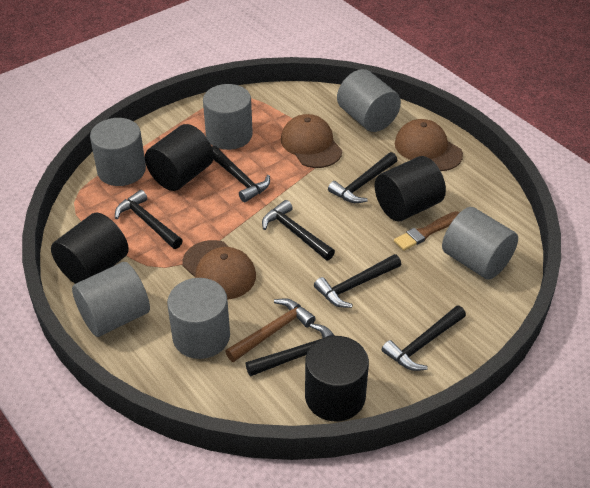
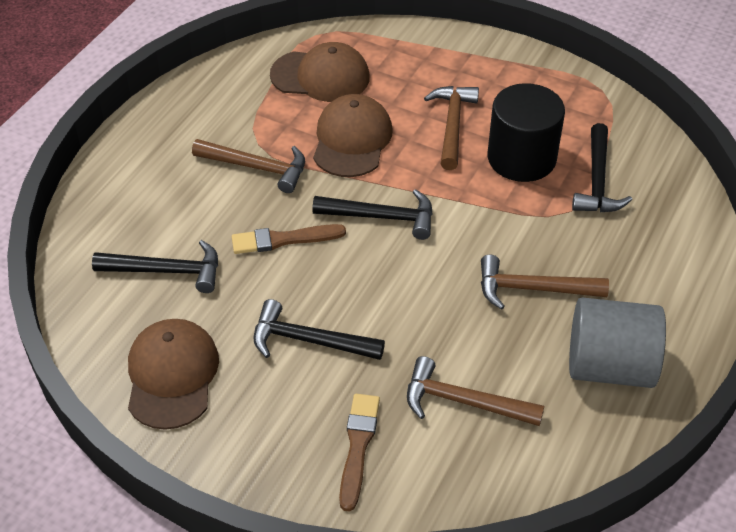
black cylinder: 4 -> 1
black hammer: 7 -> 4
brown brush: 1 -> 2
brown hammer: 1 -> 4
grey cylinder: 6 -> 1

